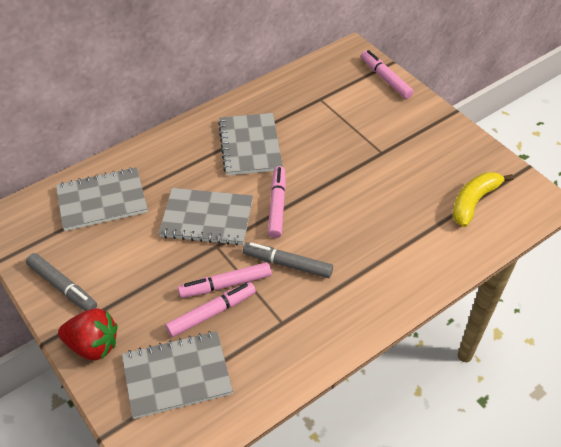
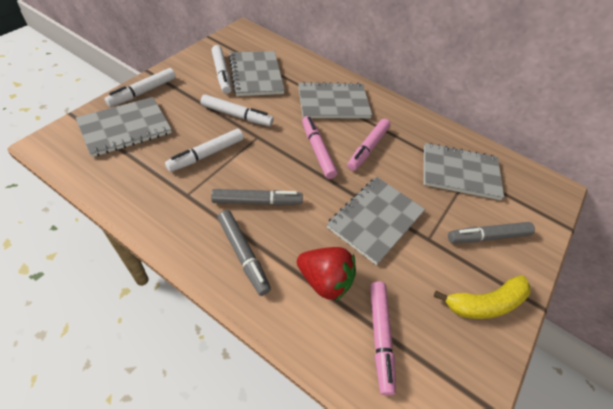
grey marker: 2 -> 3
grey notebook: 4 -> 5
pink marker: 4 -> 3
white marker: 0 -> 4

